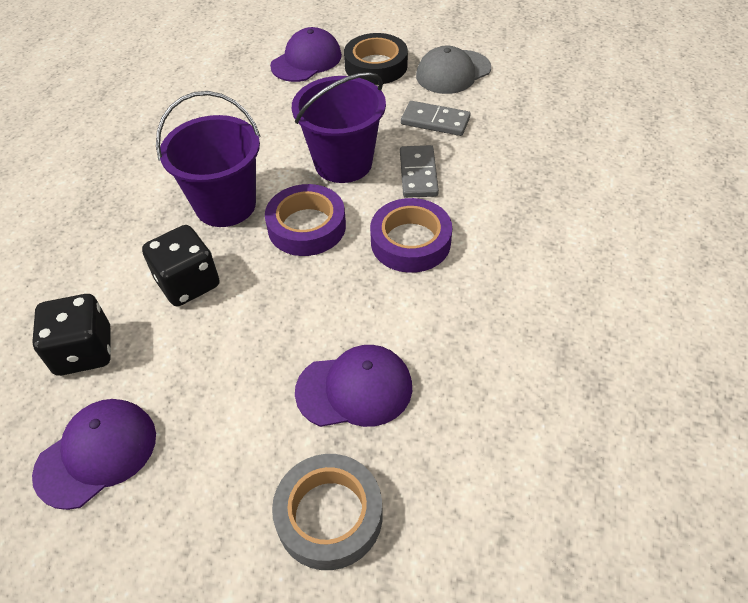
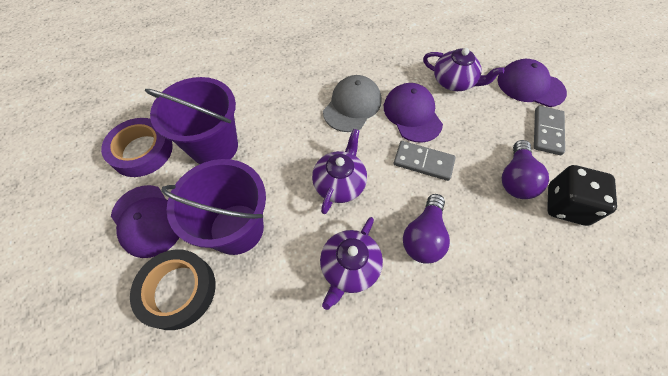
black dice: 2 -> 1
grey tape: 1 -> 0
purple light bulb: 0 -> 2
purple tape: 2 -> 1
purple teapot: 0 -> 3

